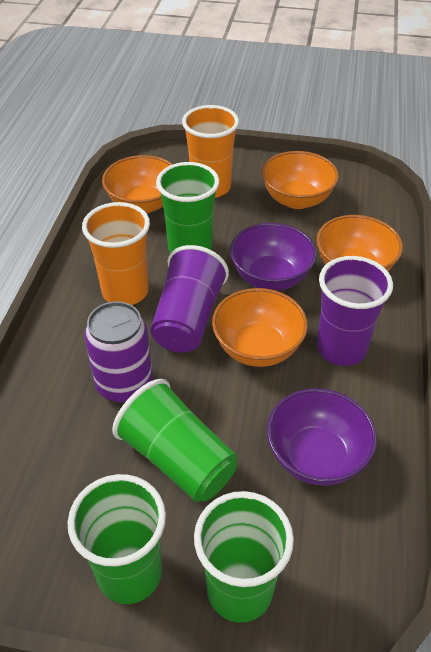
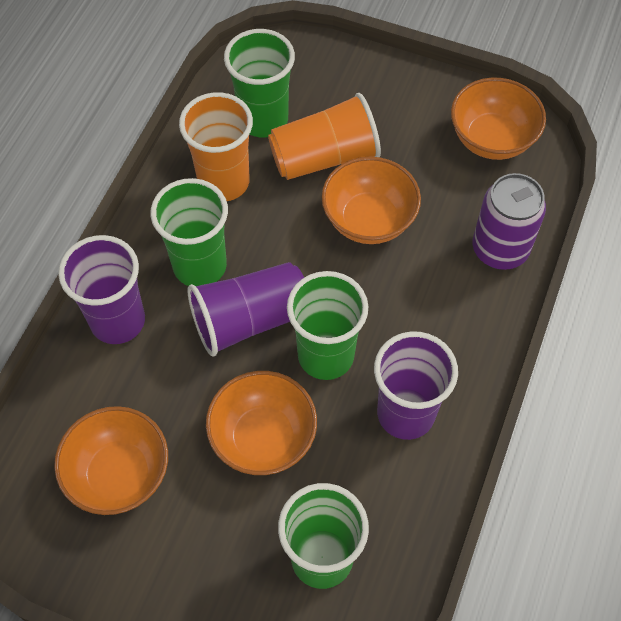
purple bowl: 2 -> 0
purple cup: 2 -> 3

